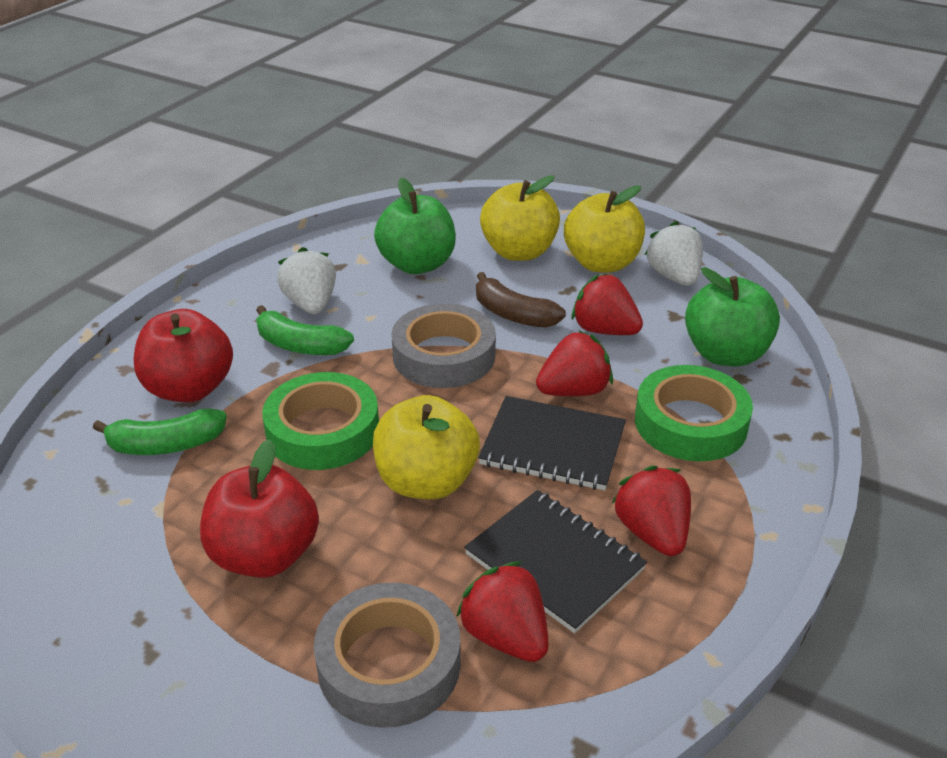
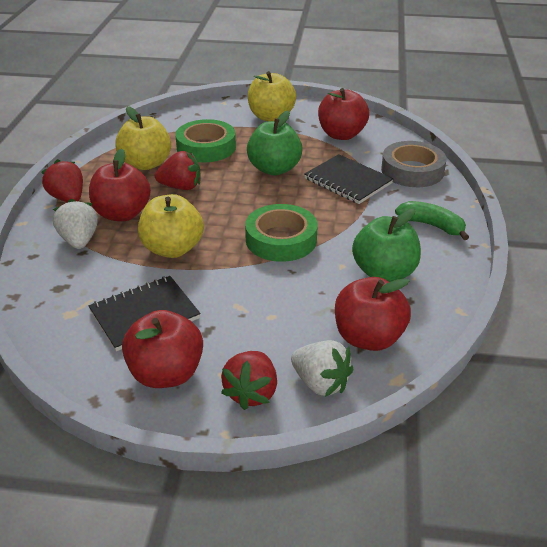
brown banana: 1 -> 0
green banana: 2 -> 1
grey tape: 2 -> 1
red apple: 2 -> 4
red strawberry: 4 -> 3

